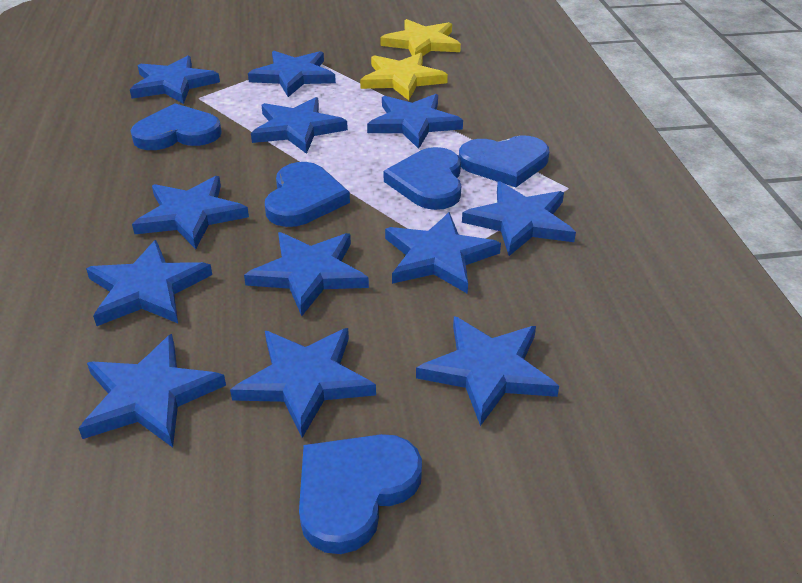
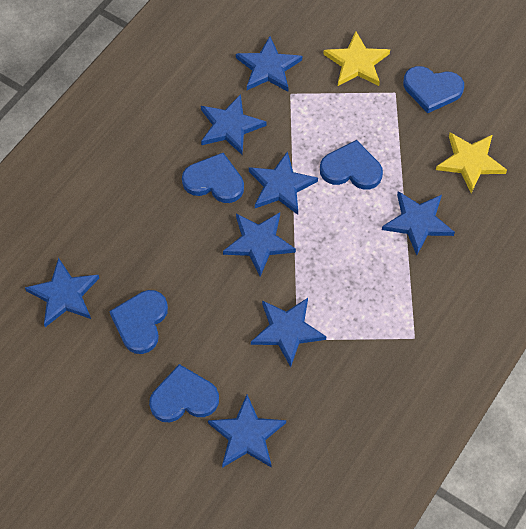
blue star: 12 -> 8

